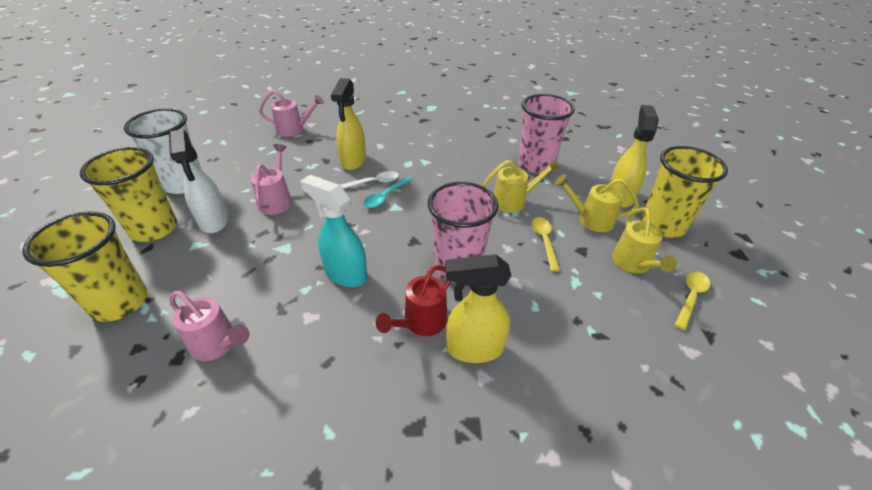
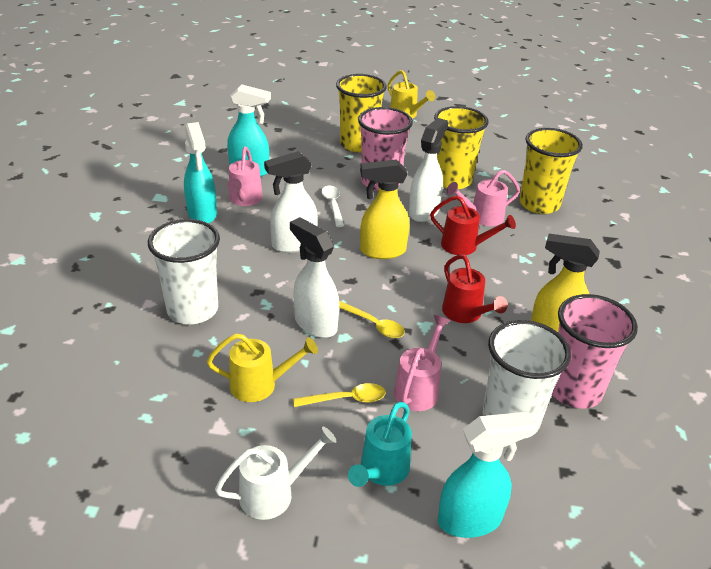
red watering can: 1 -> 2
turquoise spoon: 1 -> 0
turquoise spray bottle: 1 -> 3
turquoise watering can: 0 -> 1
white cup: 1 -> 2
white spray bottle: 1 -> 3
white watering can: 0 -> 1
yellow spray bottle: 3 -> 2
yellow watering can: 3 -> 2

